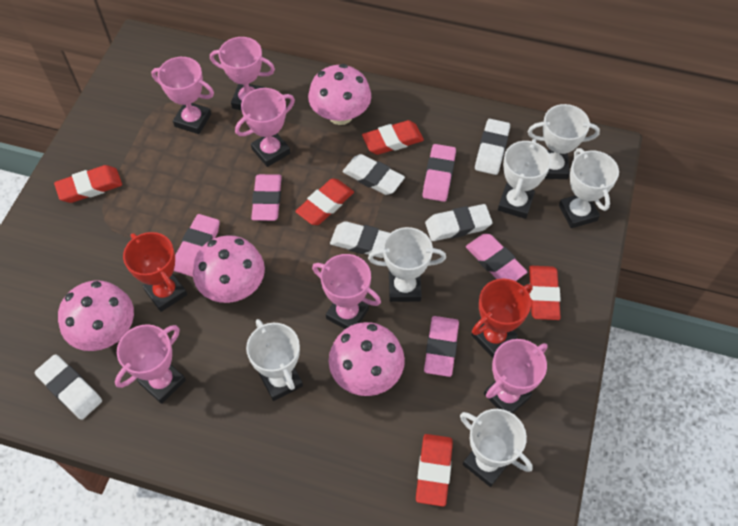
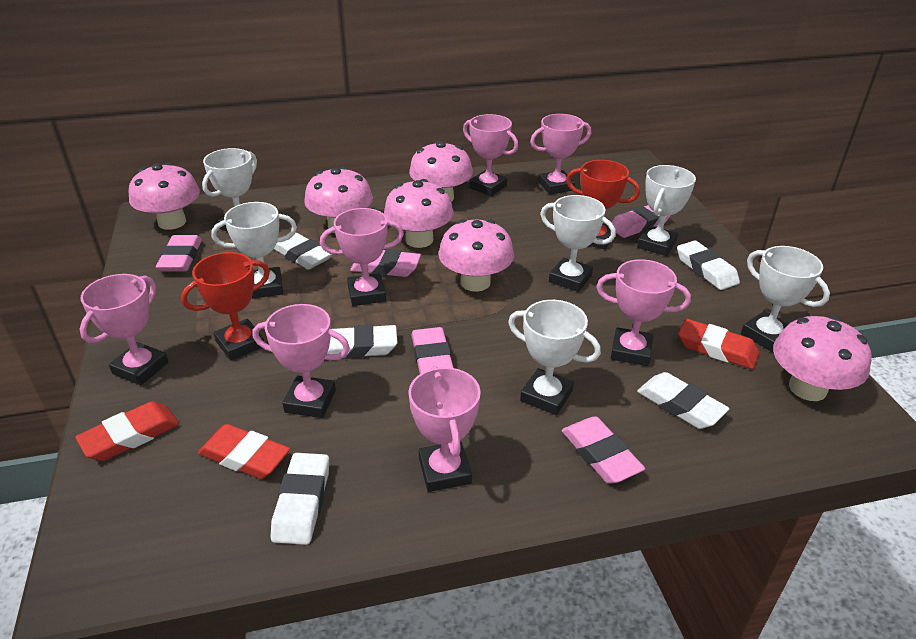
pink mushroom: 4 -> 6
pink trophy: 6 -> 7
red eraser: 5 -> 3

